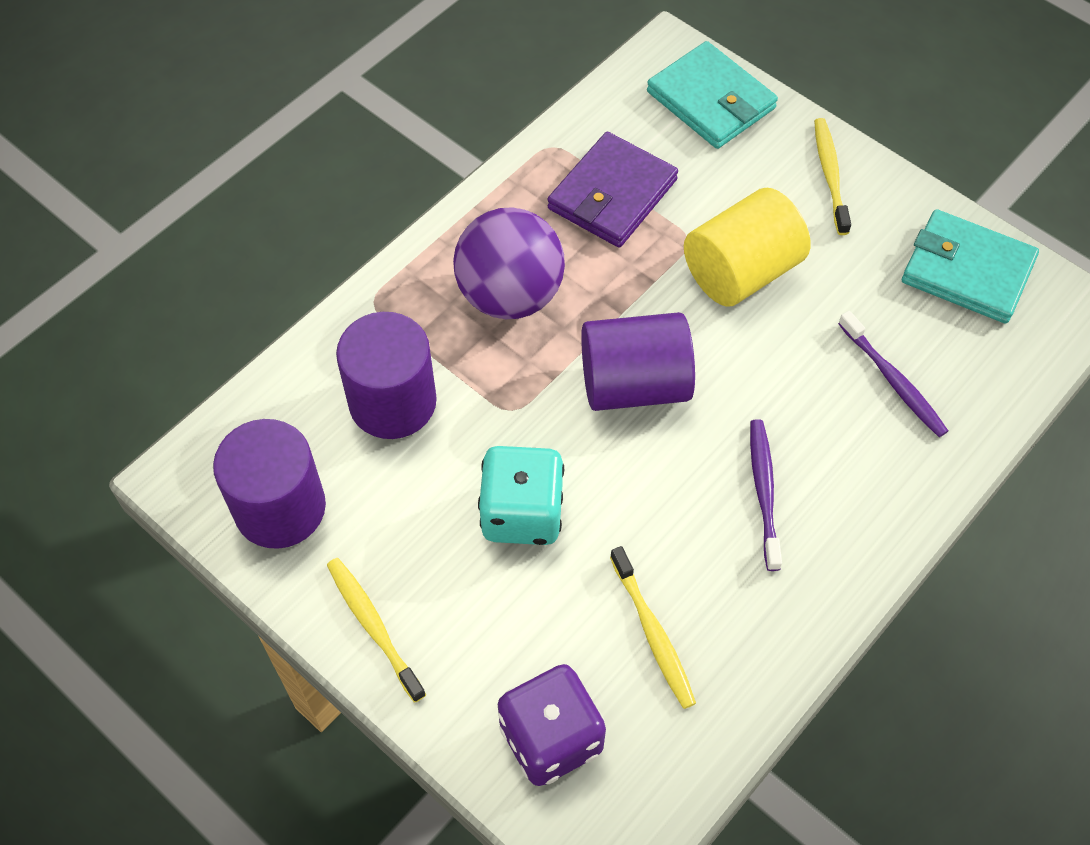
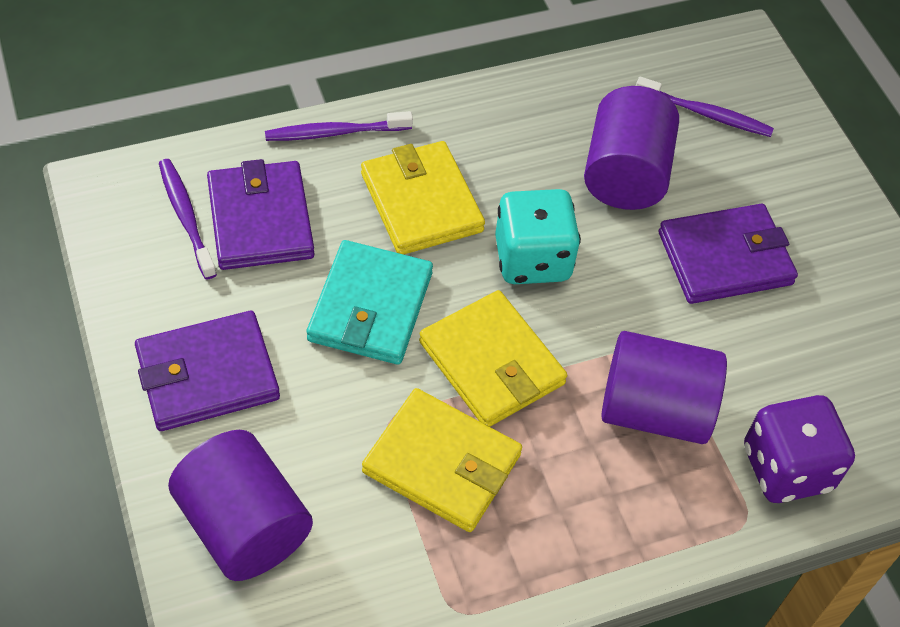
purple ball: 1 -> 0
purple toothbrush: 2 -> 3
purple wallet: 1 -> 3
turquoise wallet: 2 -> 1
yellow cylinder: 1 -> 0
yellow toothbrush: 3 -> 0
yellow wallet: 0 -> 3

